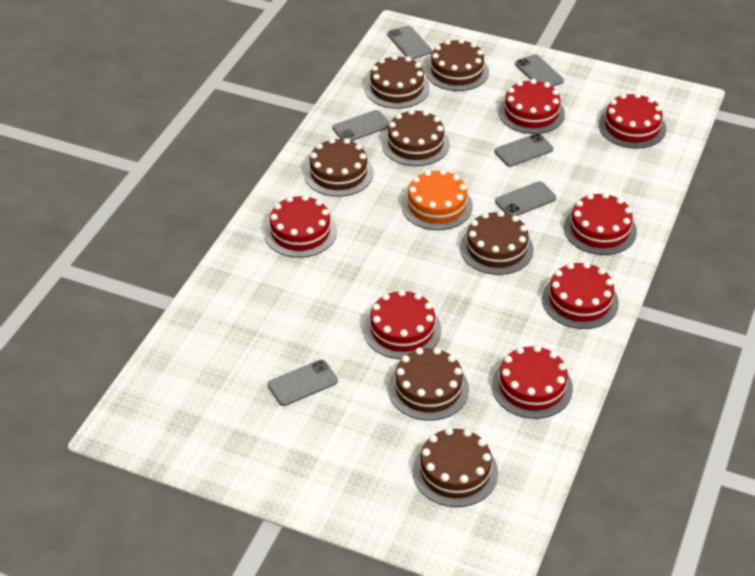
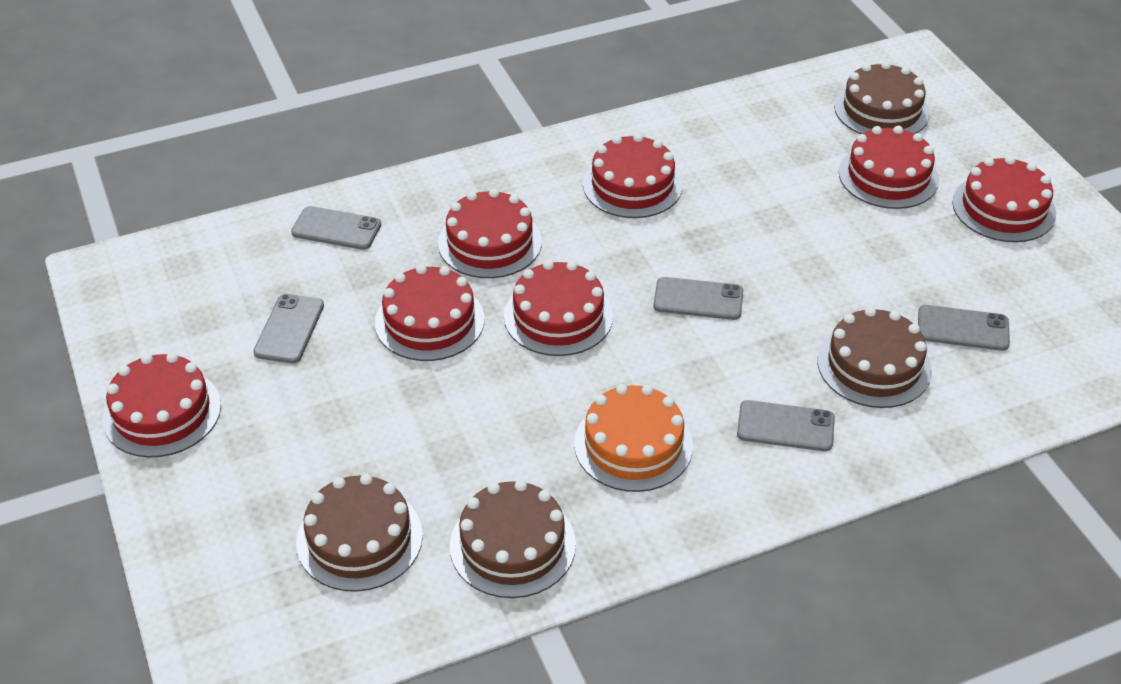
brown cake: 7 -> 4
grey phone: 6 -> 5

